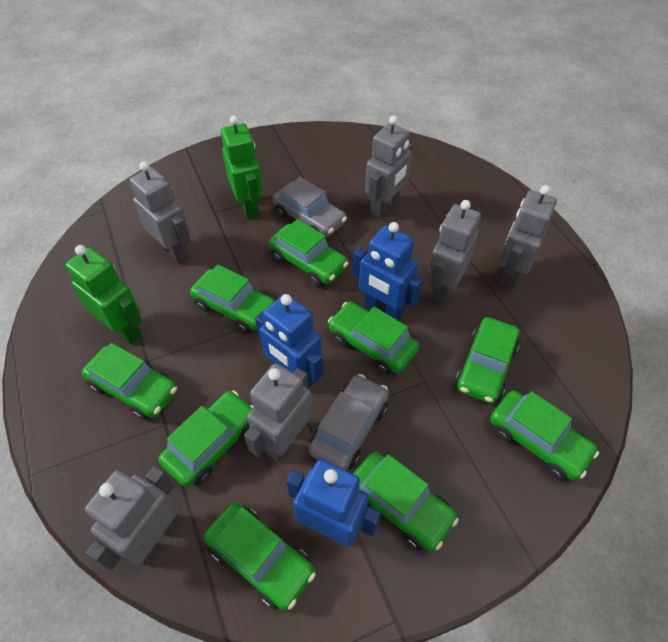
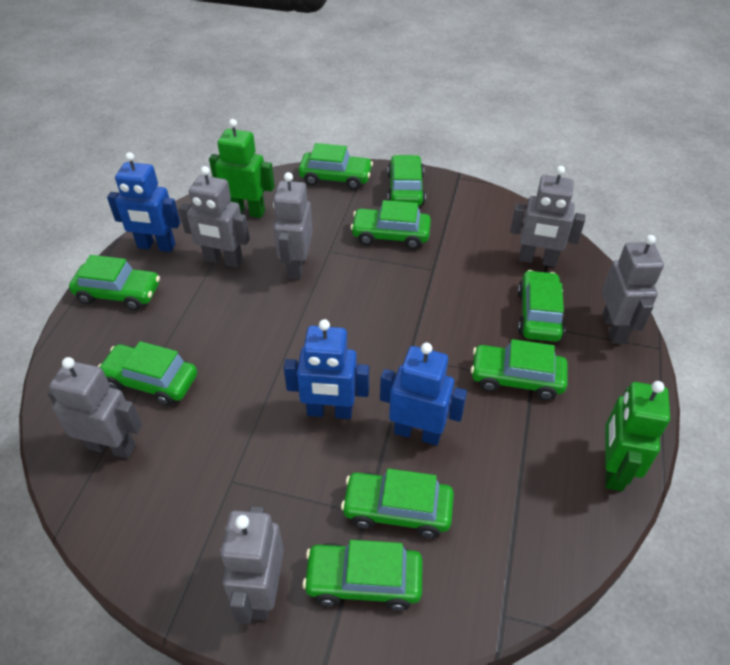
grey car: 2 -> 0

